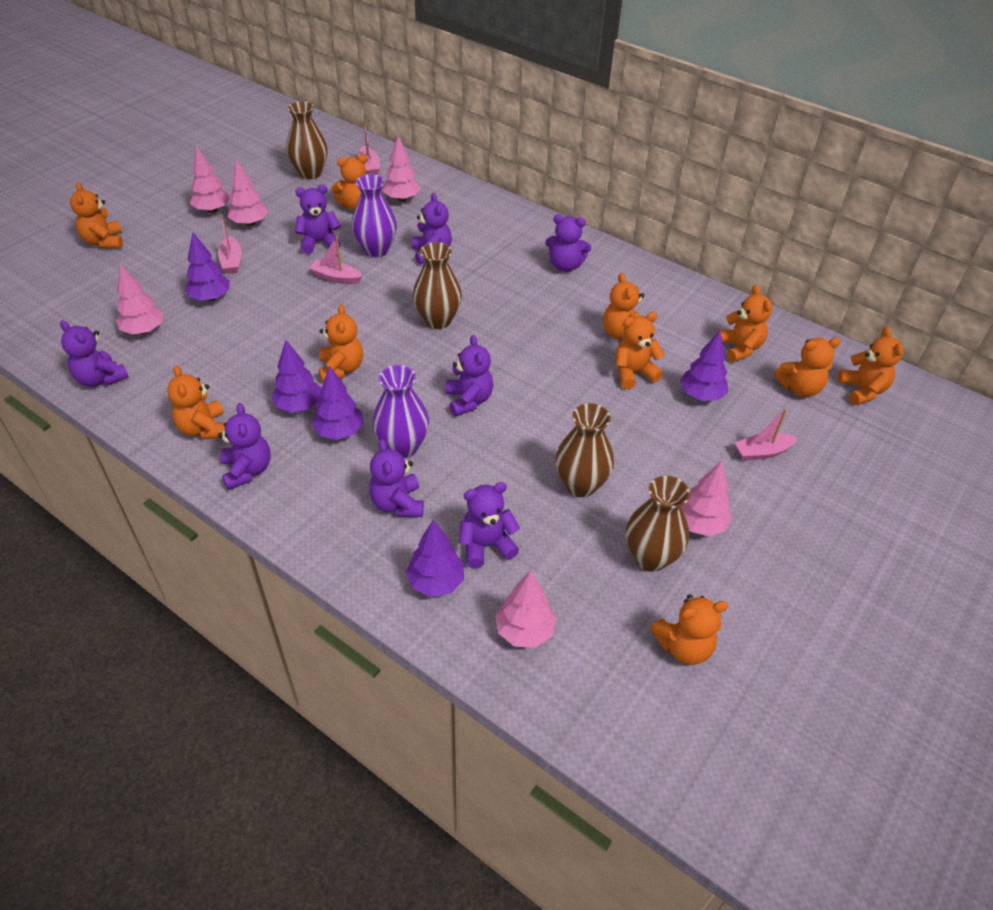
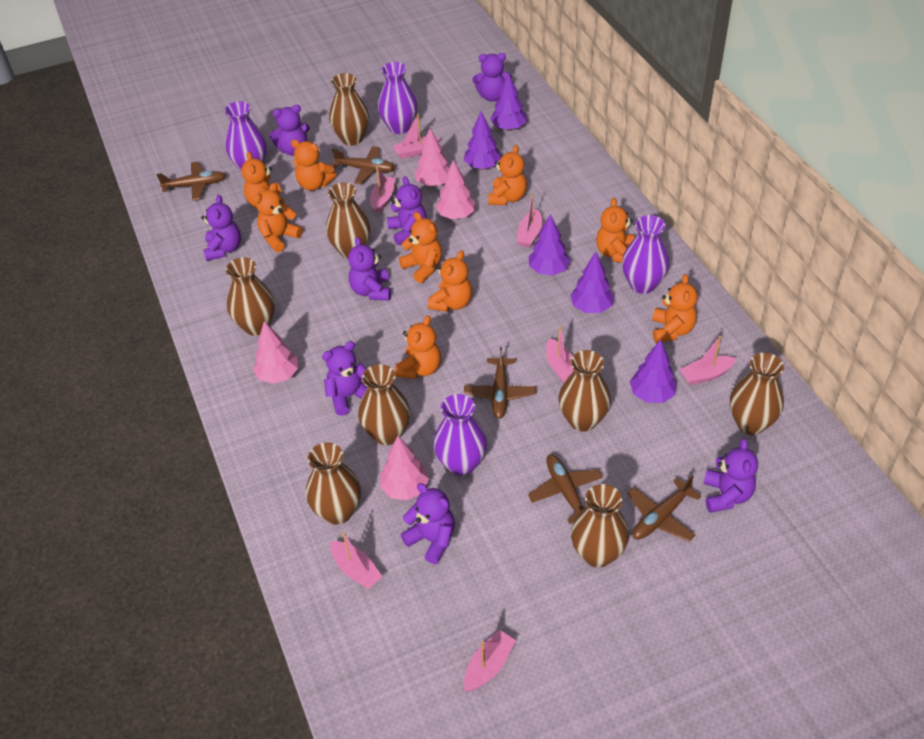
brown plane: 0 -> 5
brown vase: 4 -> 8
orange teddy bear: 10 -> 9
pink boat: 4 -> 7
pink tree: 6 -> 4
purple vase: 2 -> 4

